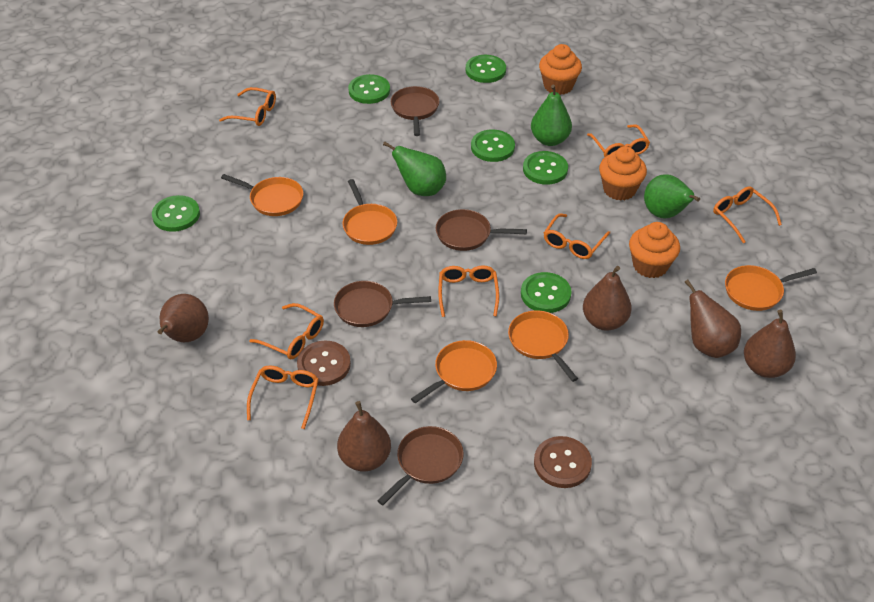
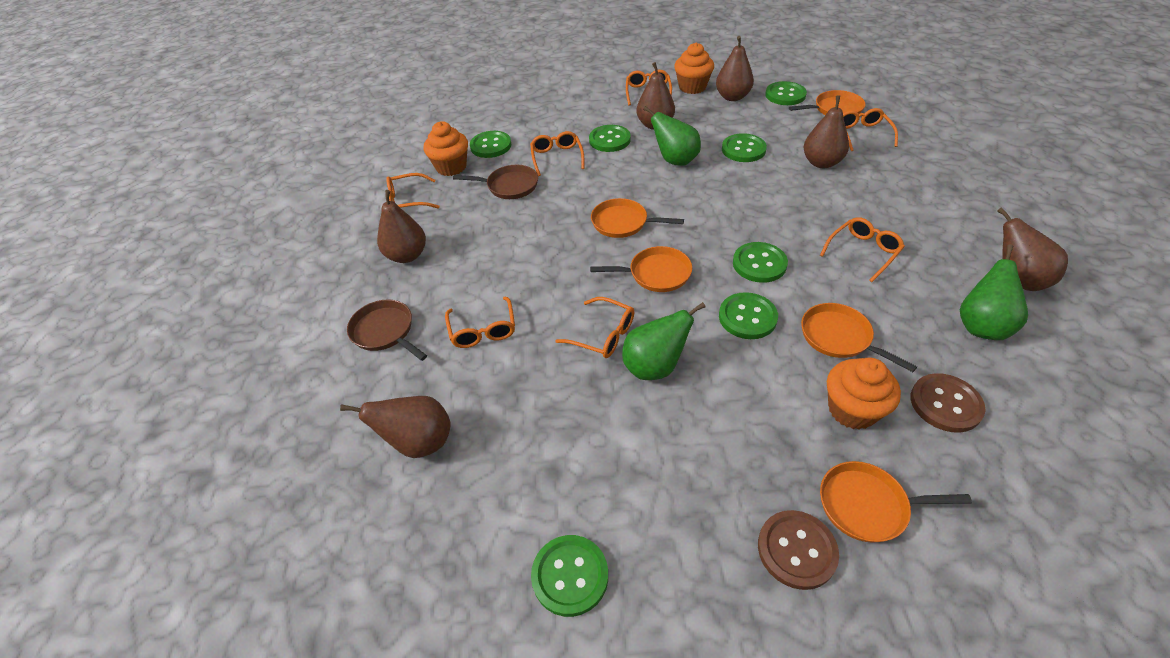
brown pan: 4 -> 2
brown pear: 5 -> 6
green button: 6 -> 7

